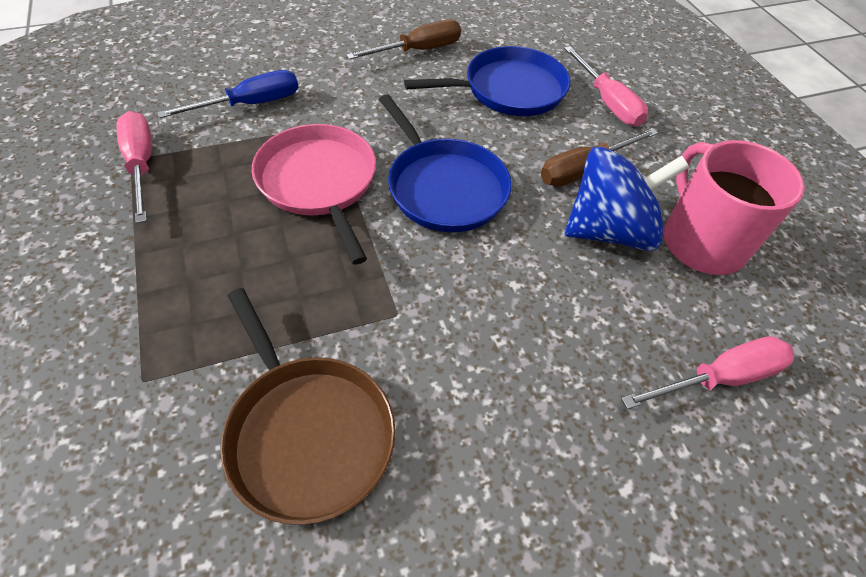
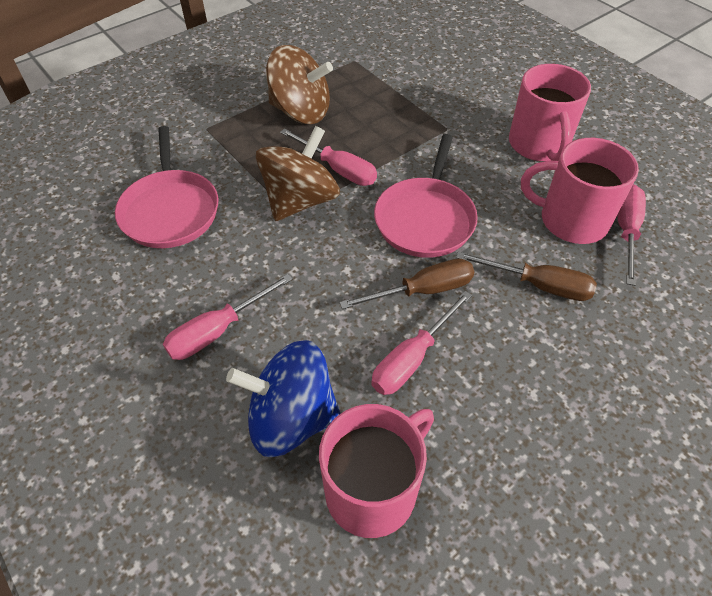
blue pan: 2 -> 0
blue screwdriver: 1 -> 0
brown pan: 1 -> 0
brown spinning top: 0 -> 2
pink mug: 1 -> 3
pink pan: 1 -> 2
pink screwdriver: 3 -> 4

